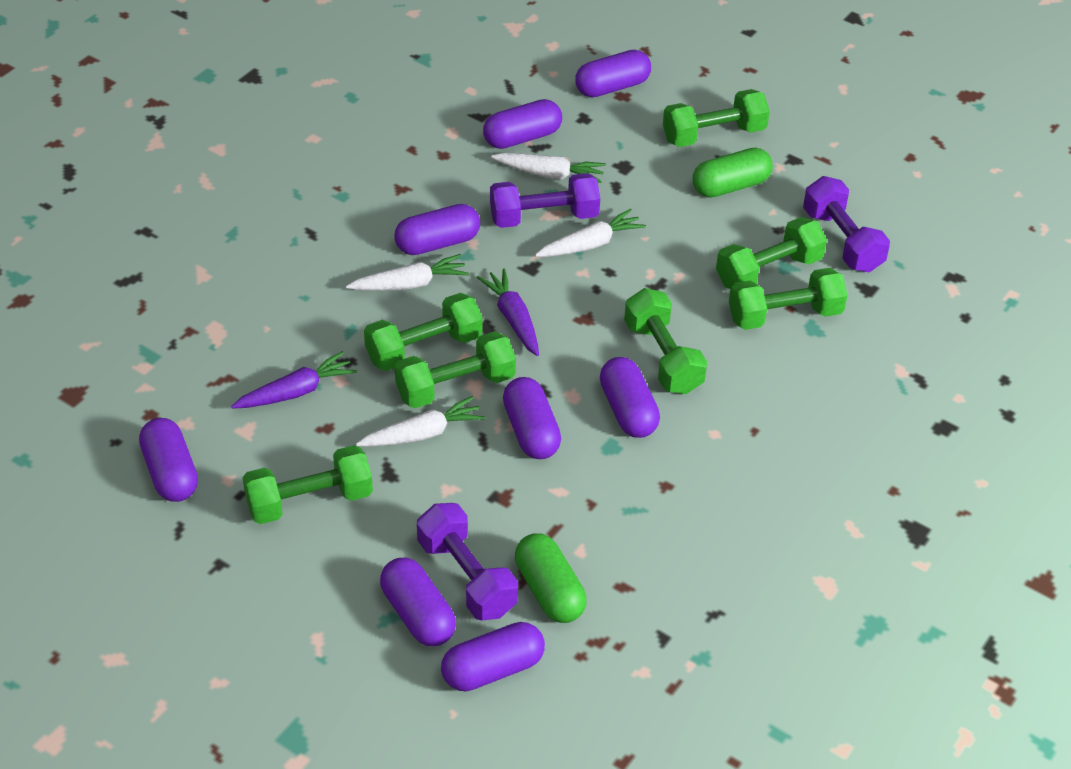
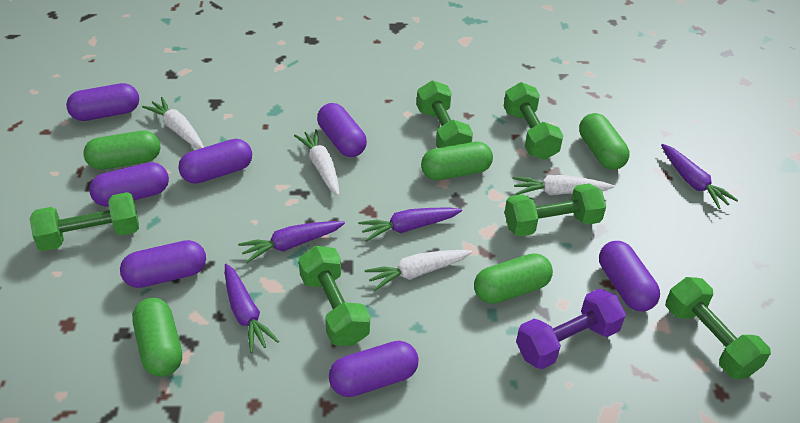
green capsule: 2 -> 5
green dumbbell: 7 -> 6
purple capsule: 8 -> 7
purple carrot: 2 -> 4
purple dumbbell: 3 -> 1

